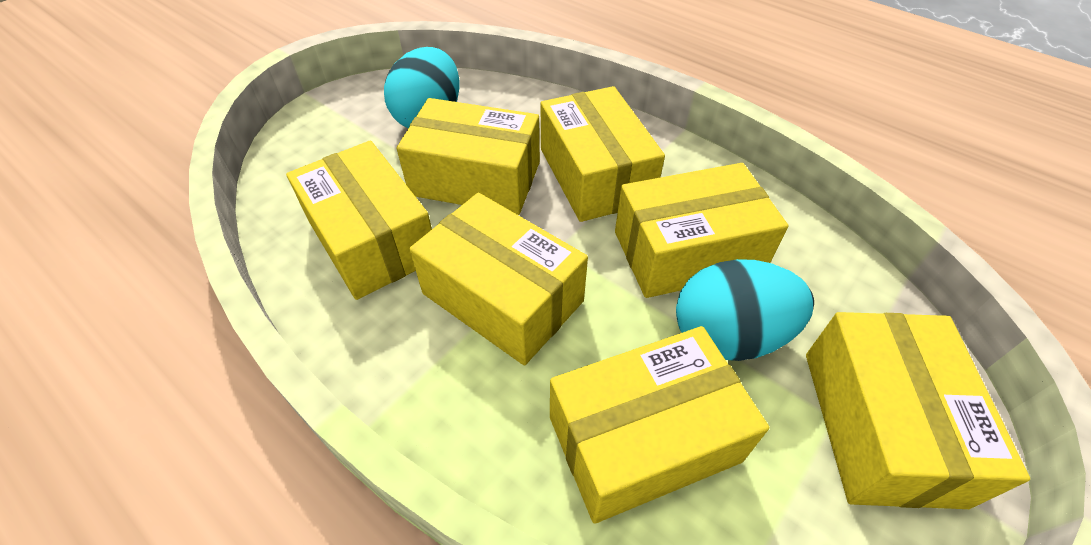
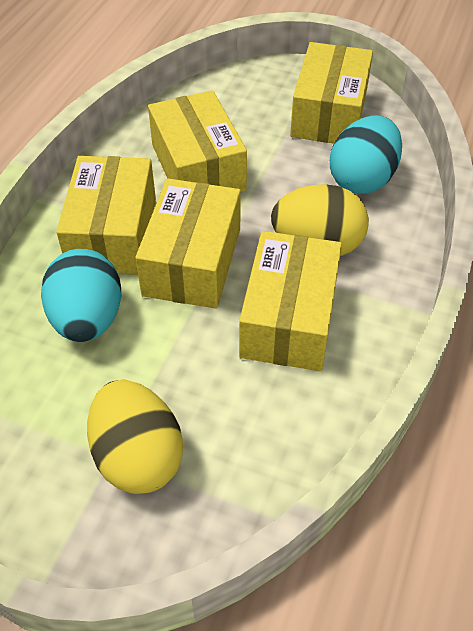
yellow box: 7 -> 5
yellow egg: 0 -> 2

